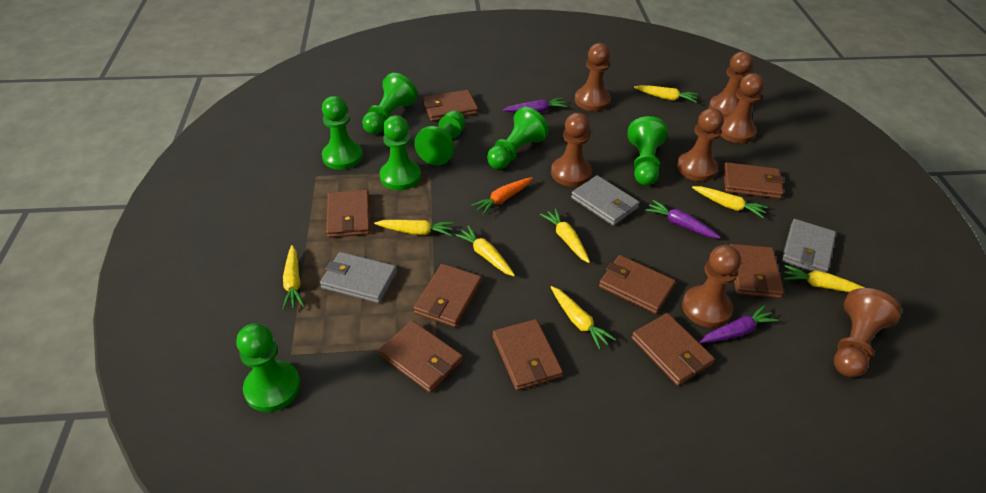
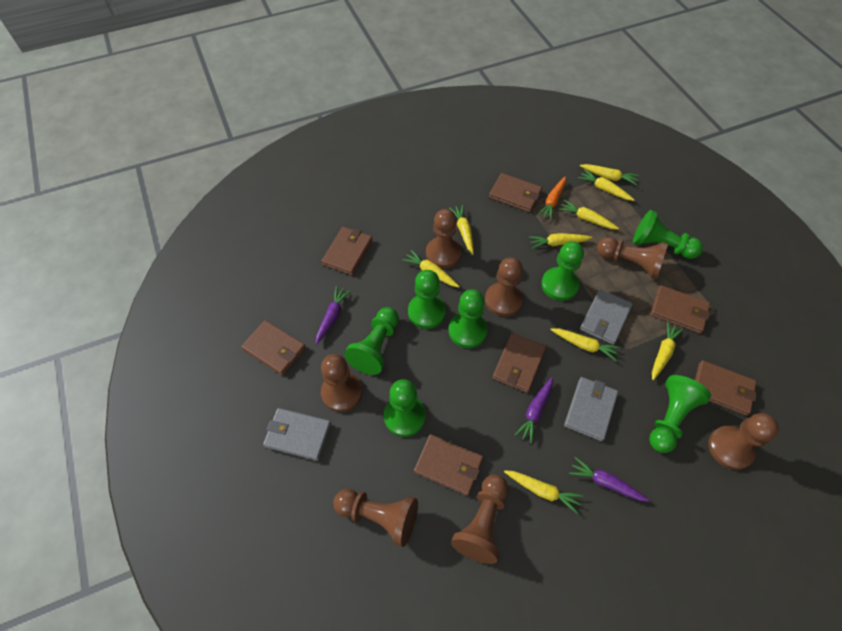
brown wallet: 9 -> 7
yellow carrot: 8 -> 9

